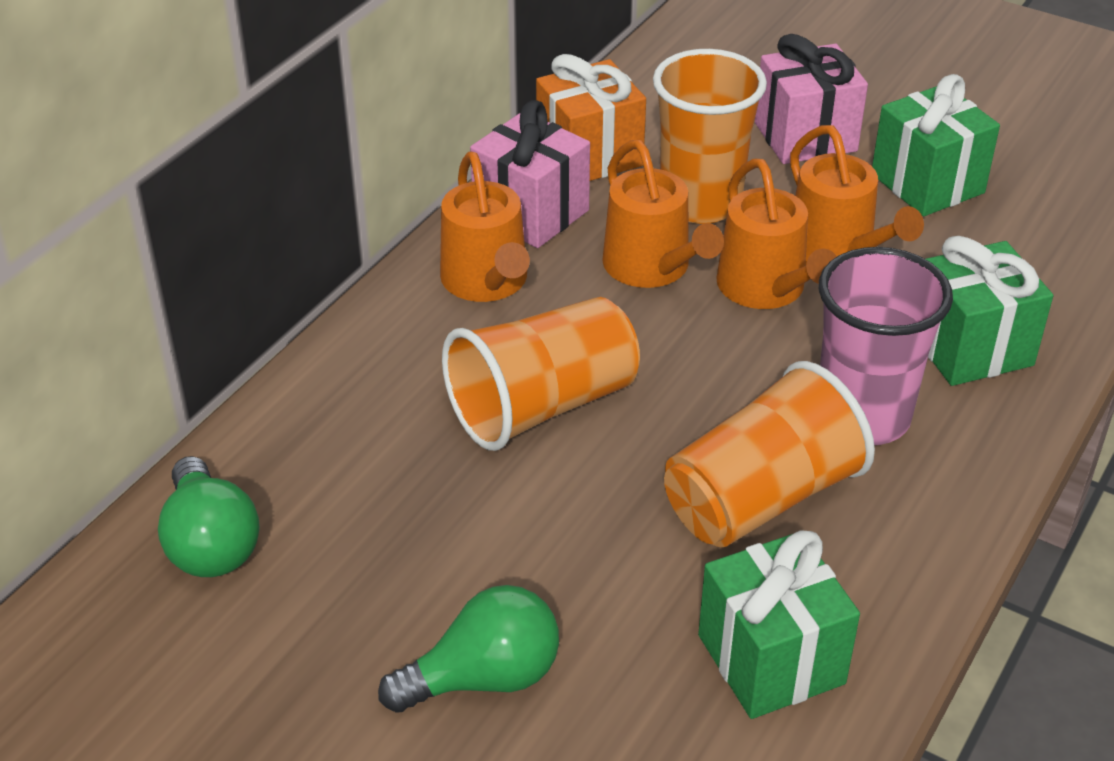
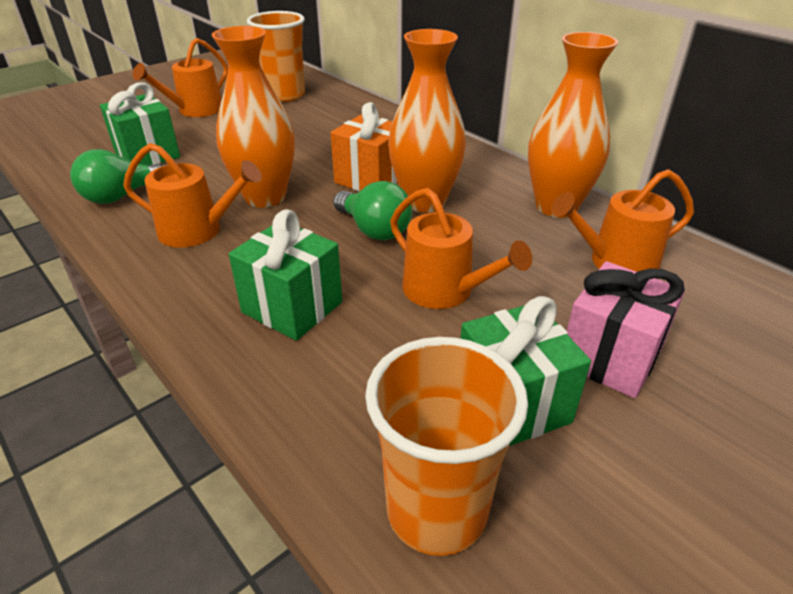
orange cup: 3 -> 2
orange vase: 0 -> 3
pink cup: 1 -> 0
pink gift: 2 -> 1

